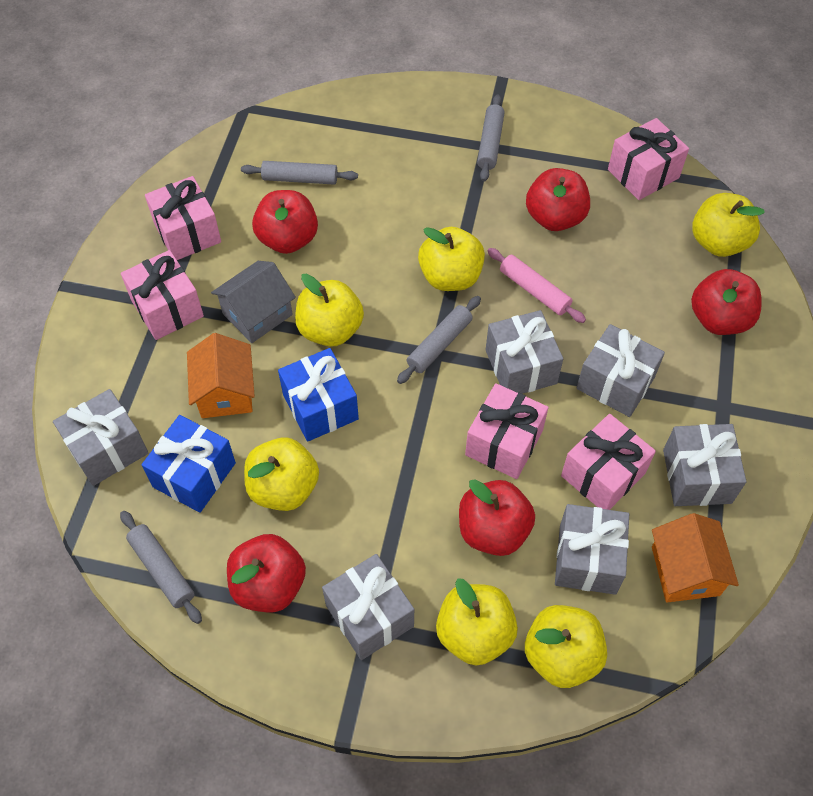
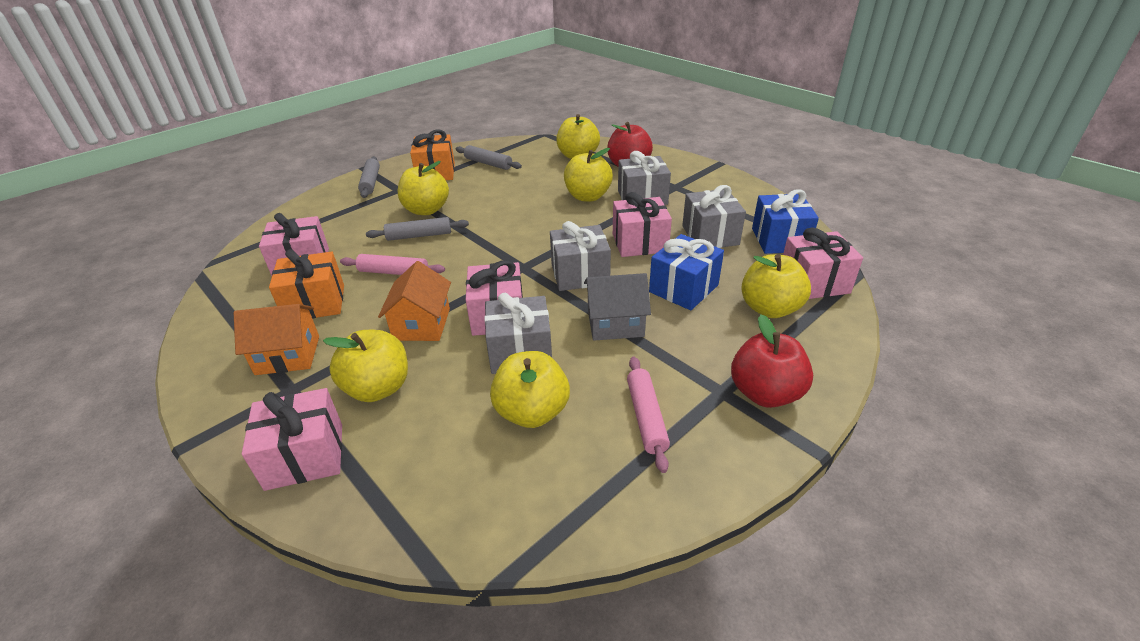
grey gift: 6 -> 4
grey rolling pin: 4 -> 3
orange gift: 0 -> 2
pink rolling pin: 1 -> 2
red apple: 5 -> 2

